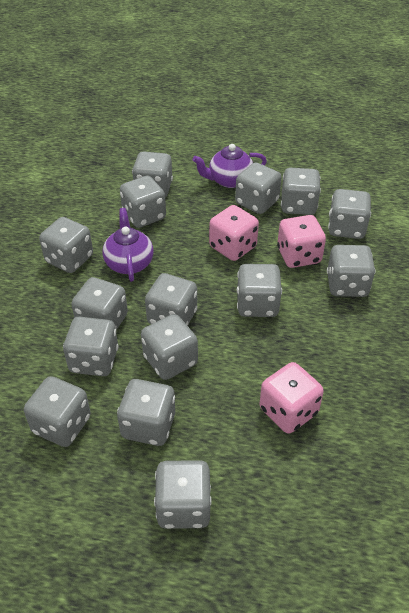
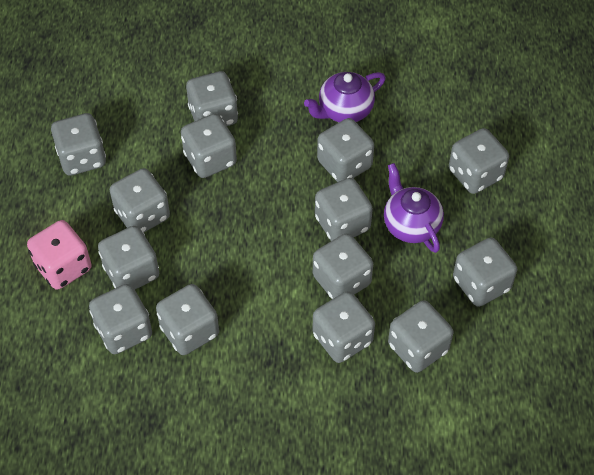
grey dice: 15 -> 14
pink dice: 3 -> 1

